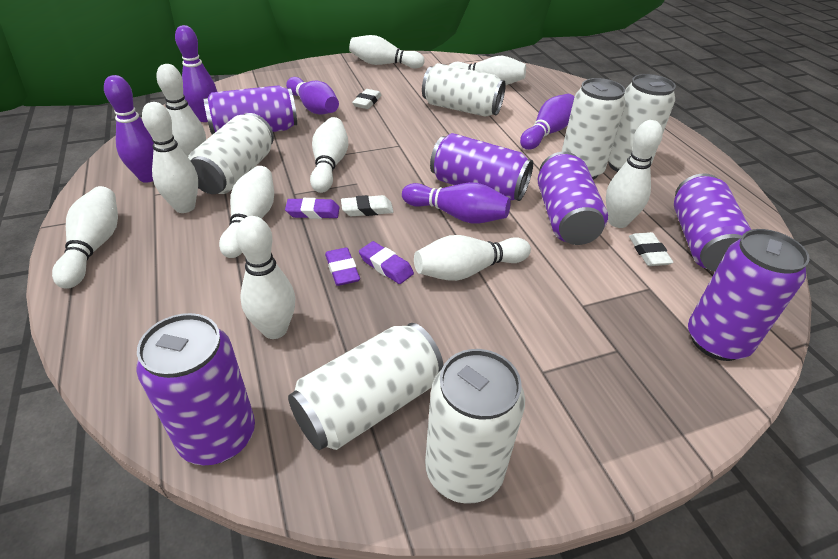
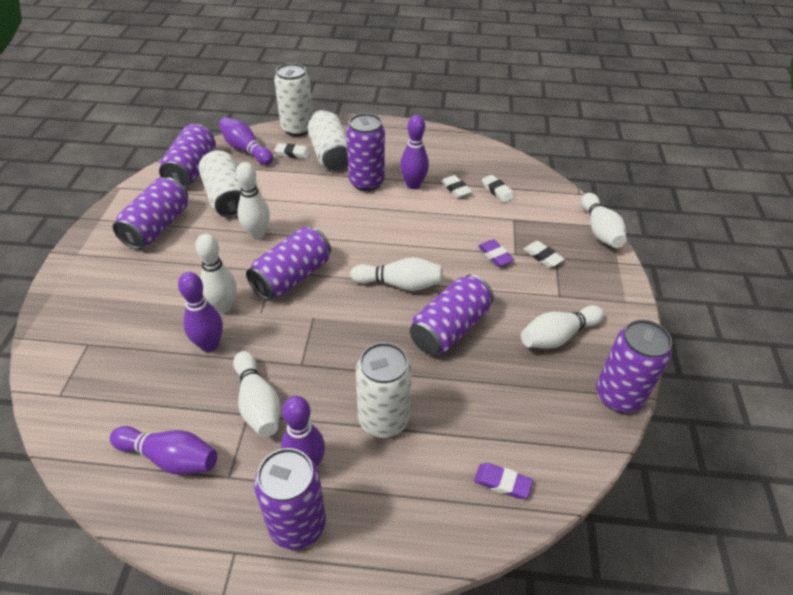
purple can: 6 -> 7
purple eraser: 3 -> 2
white bowling pin: 10 -> 6
white can: 6 -> 4
white eraser: 3 -> 4

